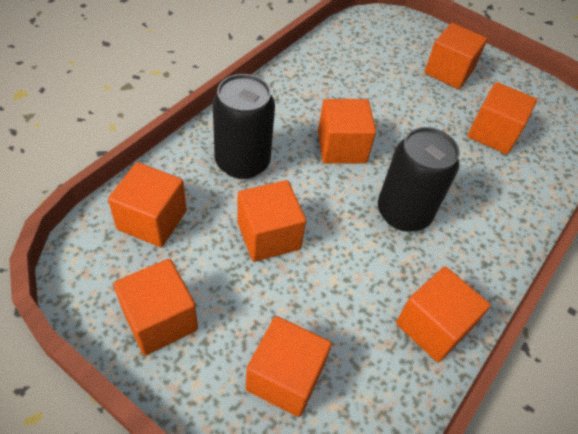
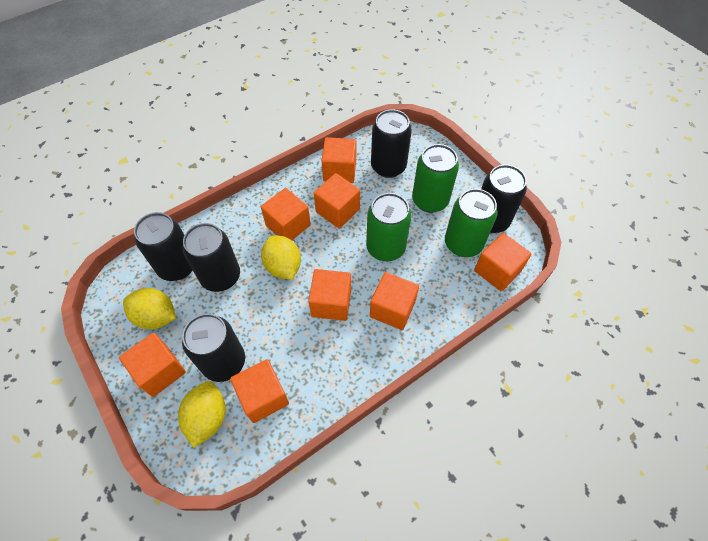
black can: 2 -> 5
green can: 0 -> 3
yellow lemon: 0 -> 3

